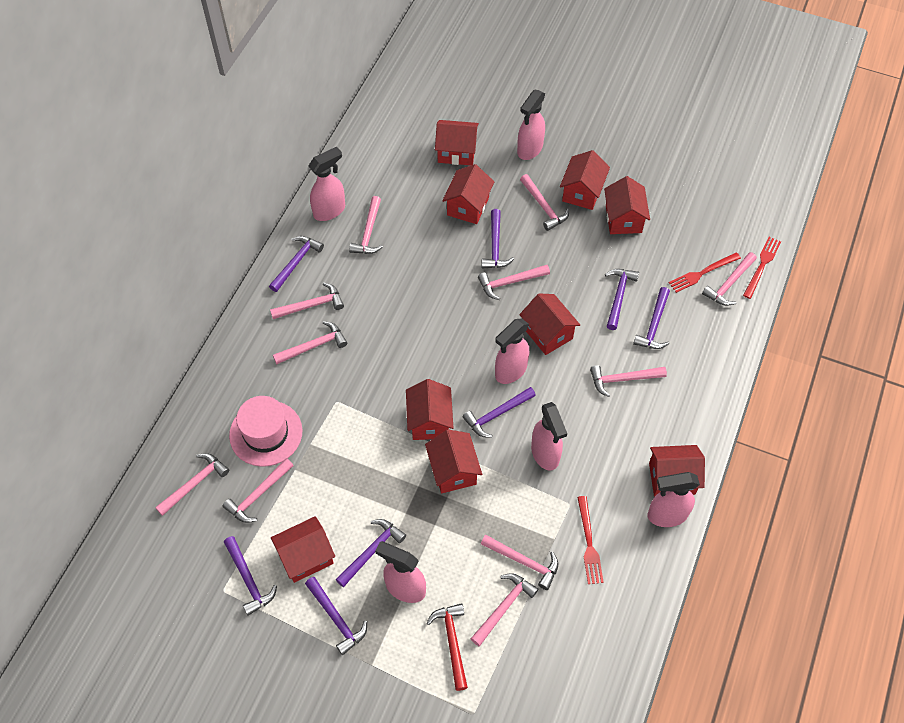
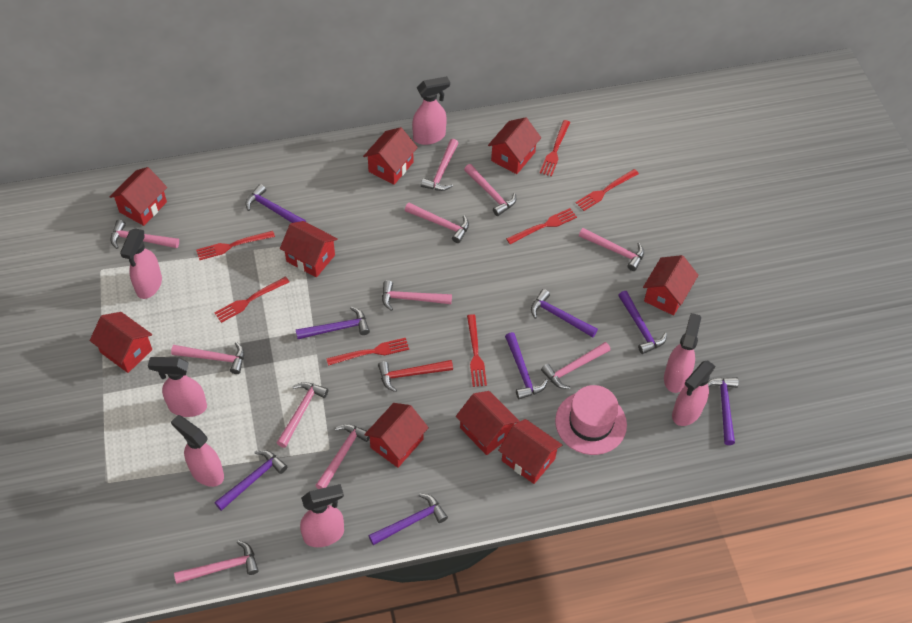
pink spray bottle: 6 -> 7
red fork: 3 -> 7

